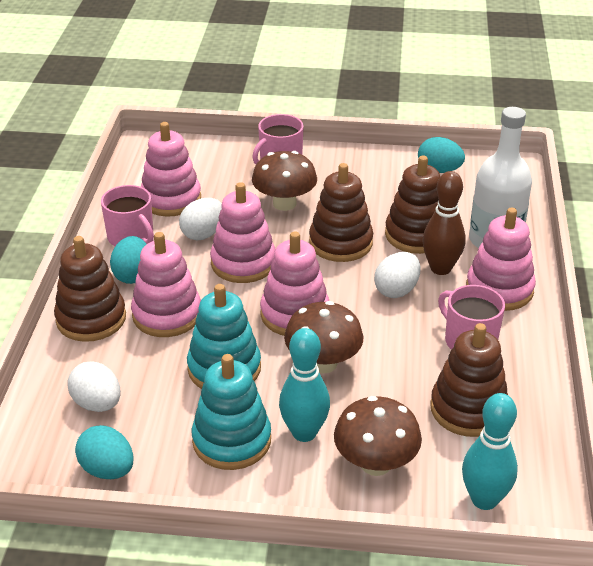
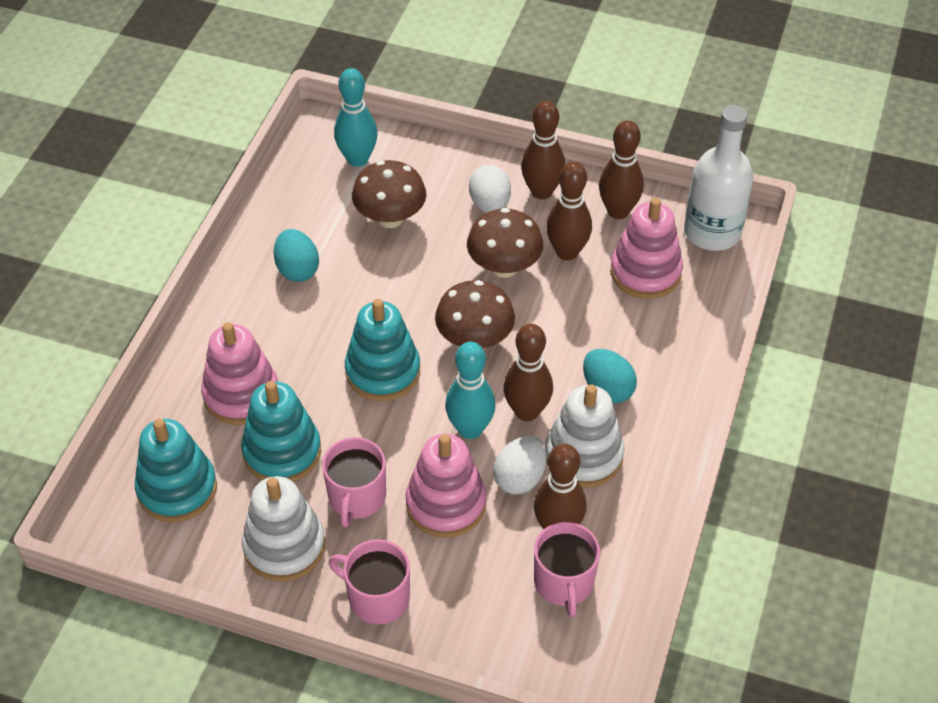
brown bowling pin: 1 -> 5
brown stacking toy: 4 -> 0
pink stacking toy: 5 -> 3
turquoise egg: 3 -> 2
turquoise stacking toy: 2 -> 3
white egg: 3 -> 2
white stacking toy: 0 -> 2

